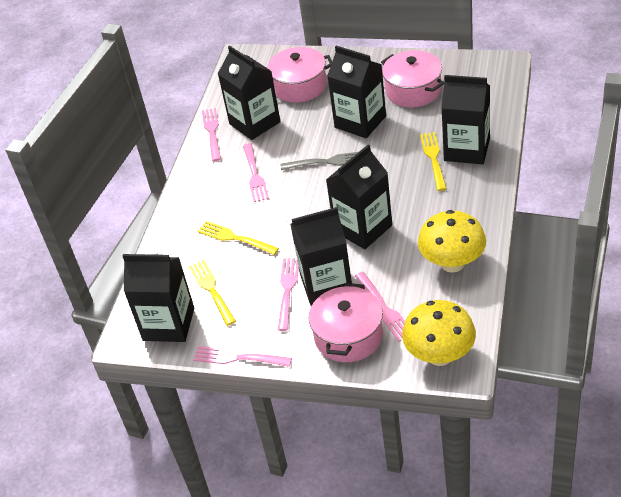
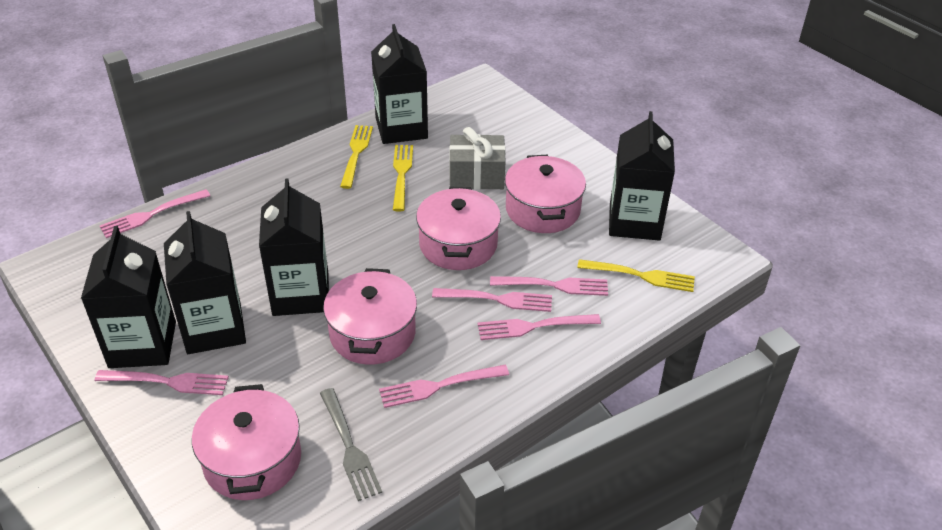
black carton: 6 -> 5
grey gift: 0 -> 1
pink fork: 5 -> 6
pink pot: 3 -> 4
yellow mushroom: 2 -> 0

